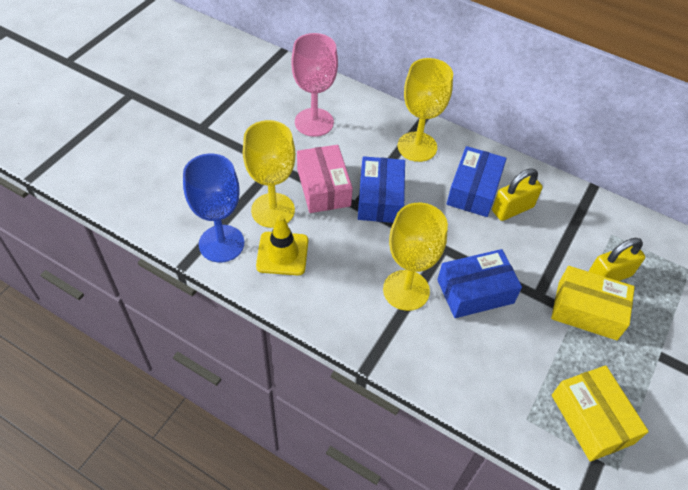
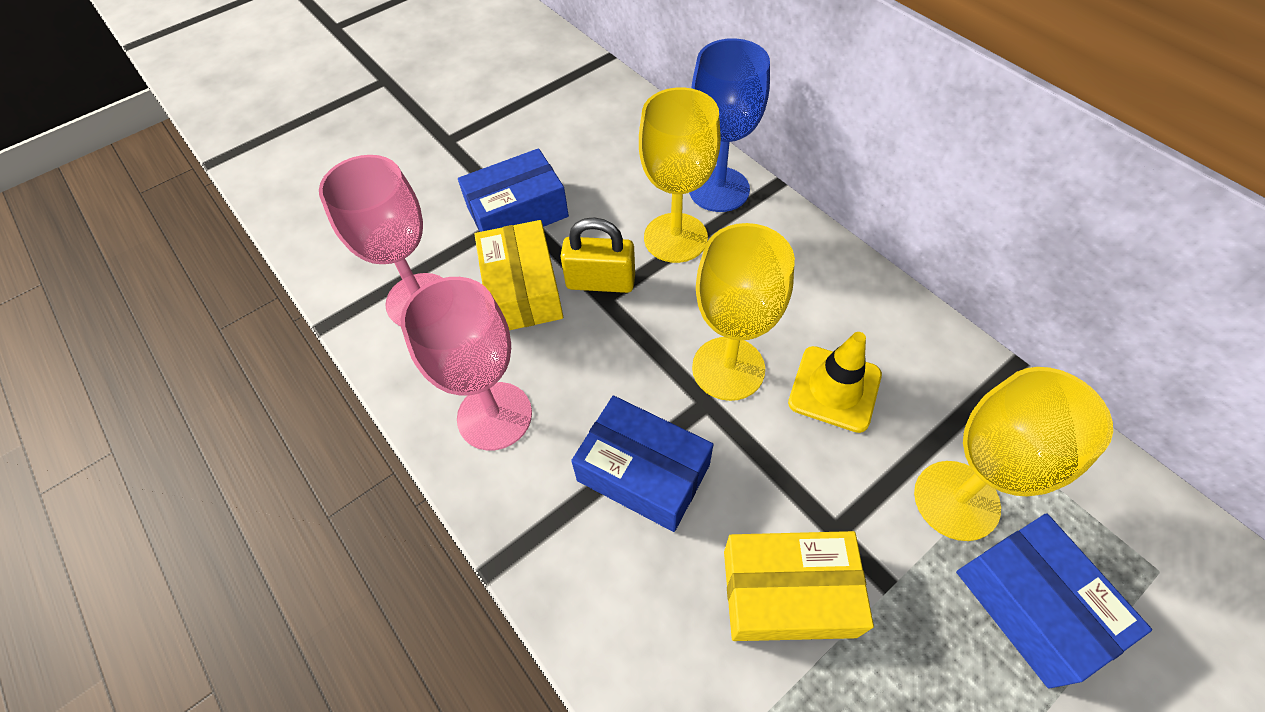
pink box: 1 -> 0
pink goblet: 1 -> 2
yellow padlock: 2 -> 1

